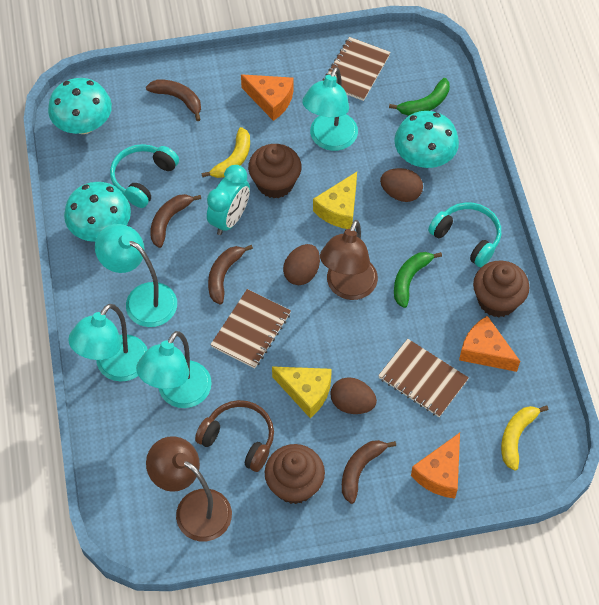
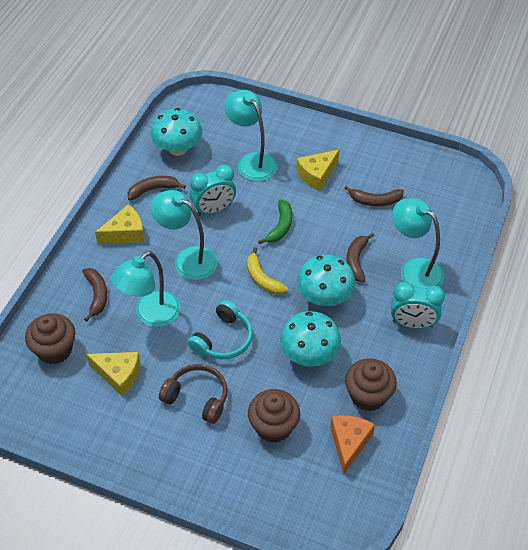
brown egg: 3 -> 0
brown lamp: 2 -> 0
brown notebook: 3 -> 0
green banana: 2 -> 1
orange cheese: 3 -> 1
turquoise clock: 1 -> 2
turquoise headphones: 2 -> 1
yellow banana: 2 -> 1
yellow cheese: 2 -> 3

